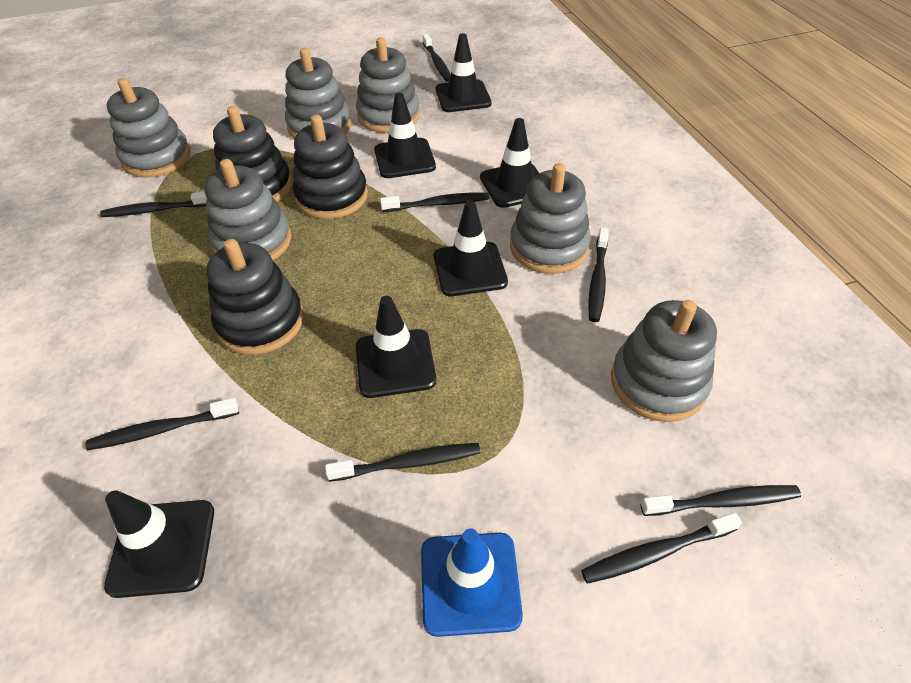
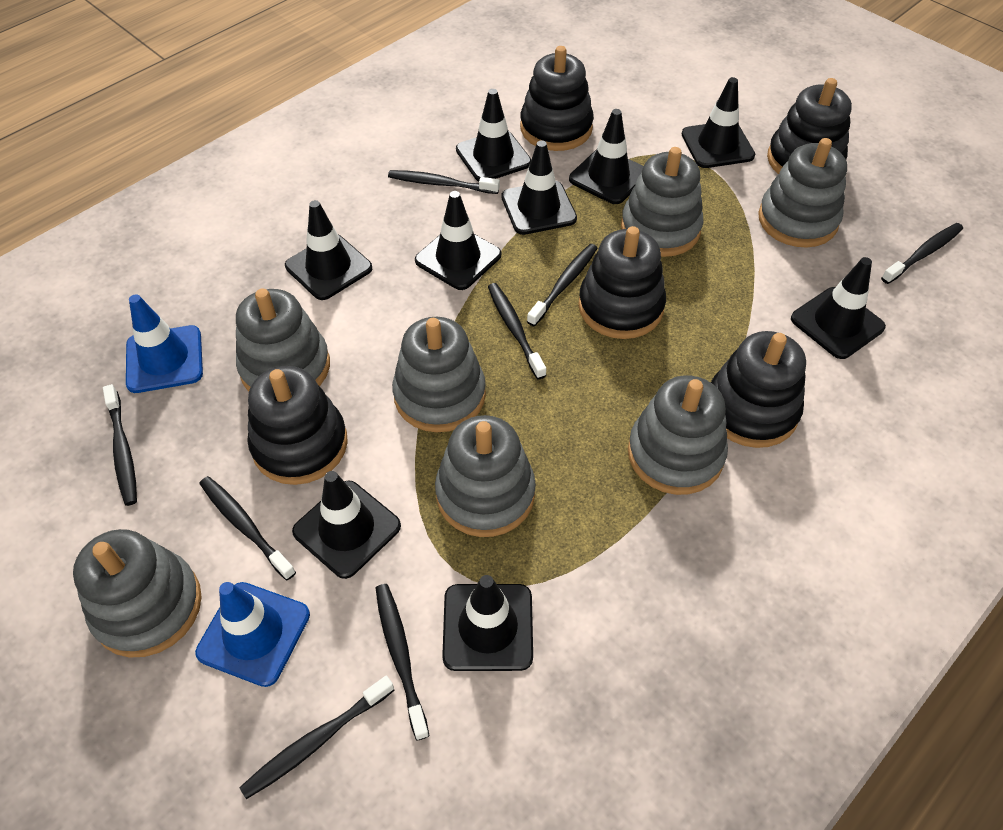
black stacking toy: 3 -> 5
black traffic cone: 6 -> 9
blue traffic cone: 1 -> 2
grey stacking toy: 6 -> 7

